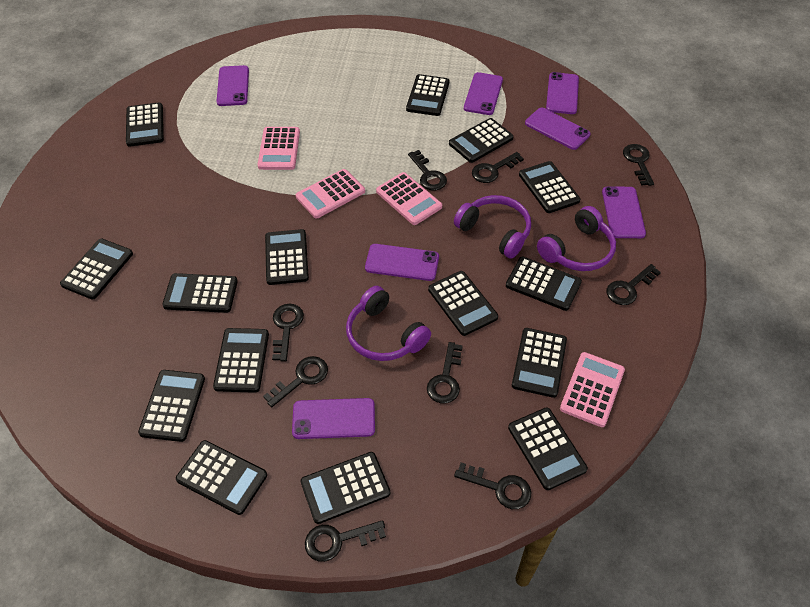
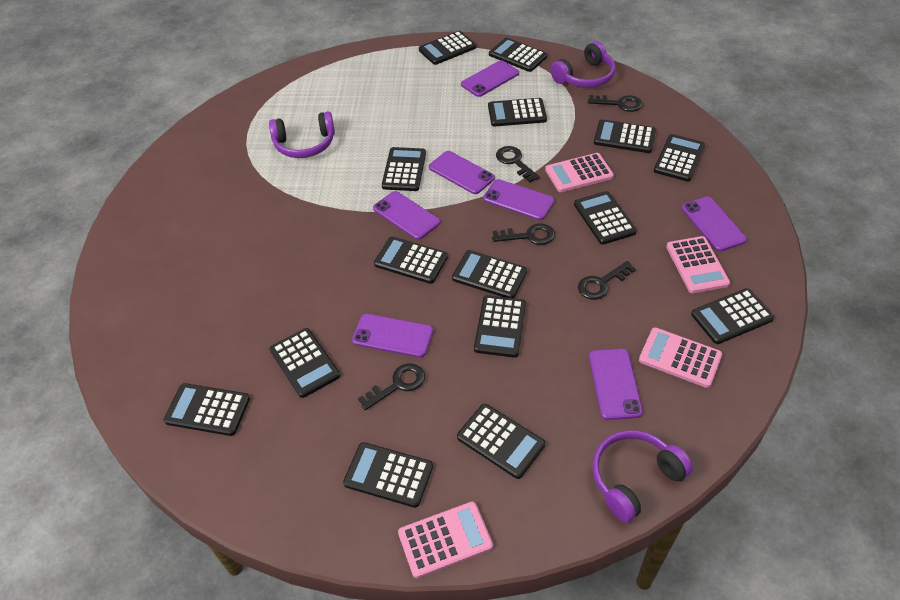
black key: 9 -> 5

